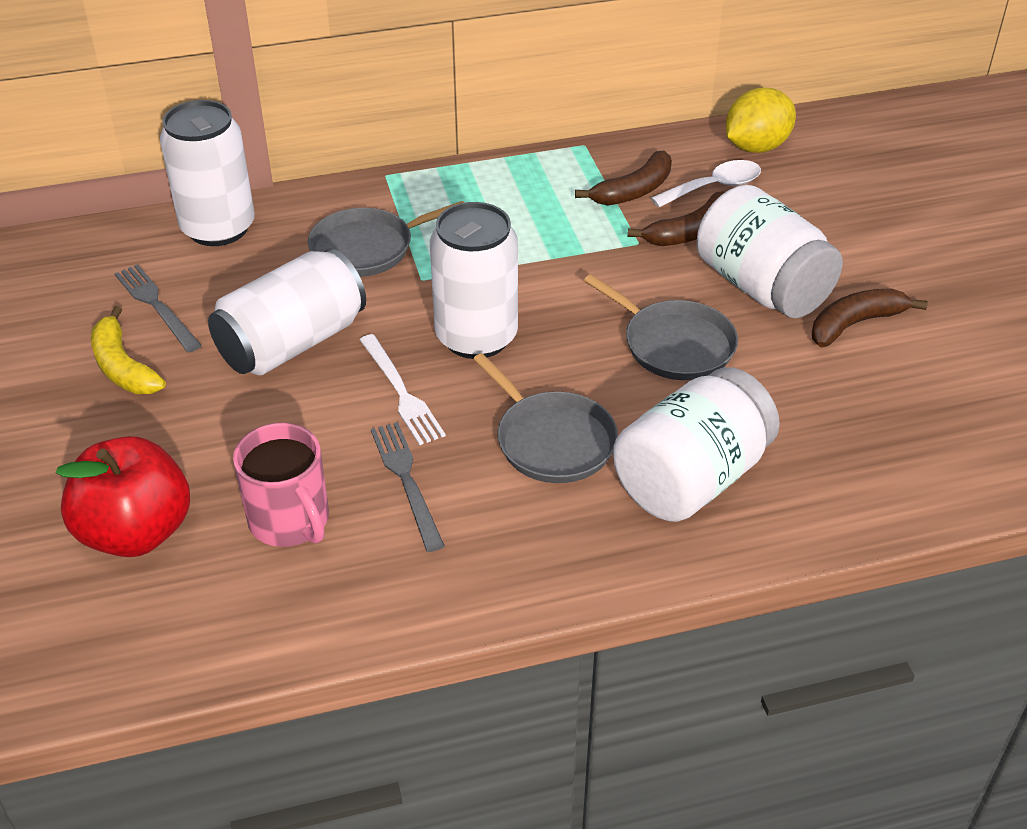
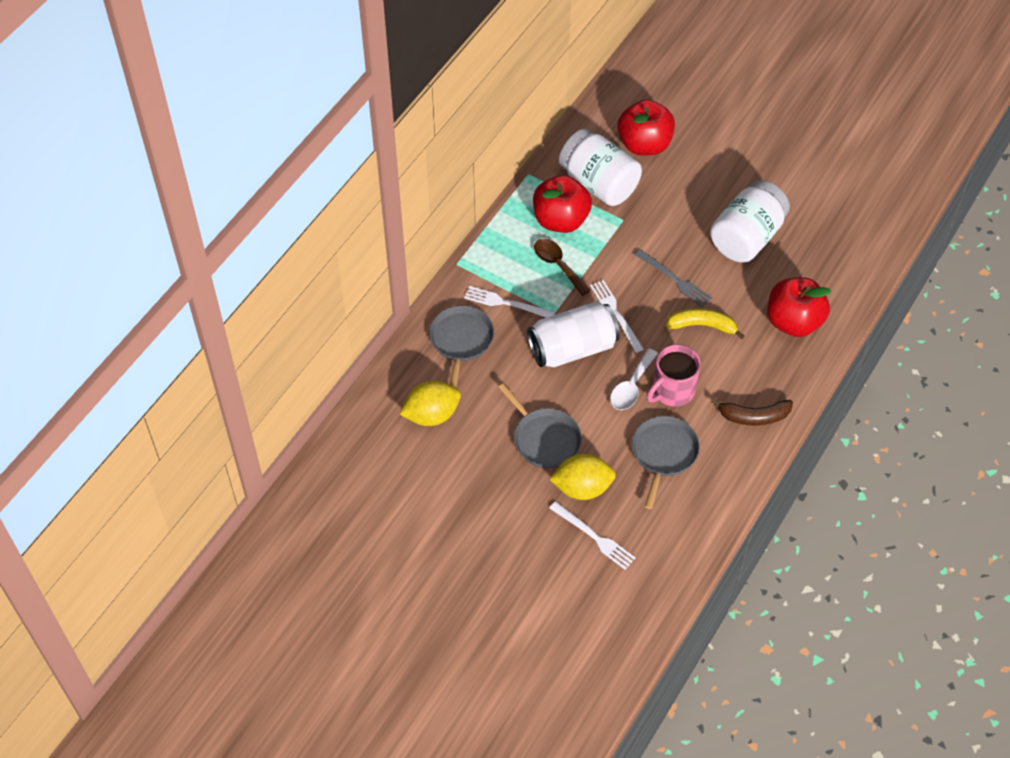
brown banana: 3 -> 1
brown spoon: 0 -> 1
grey fork: 2 -> 1
red apple: 1 -> 3
white can: 3 -> 1
white fork: 1 -> 3
yellow lemon: 1 -> 2

